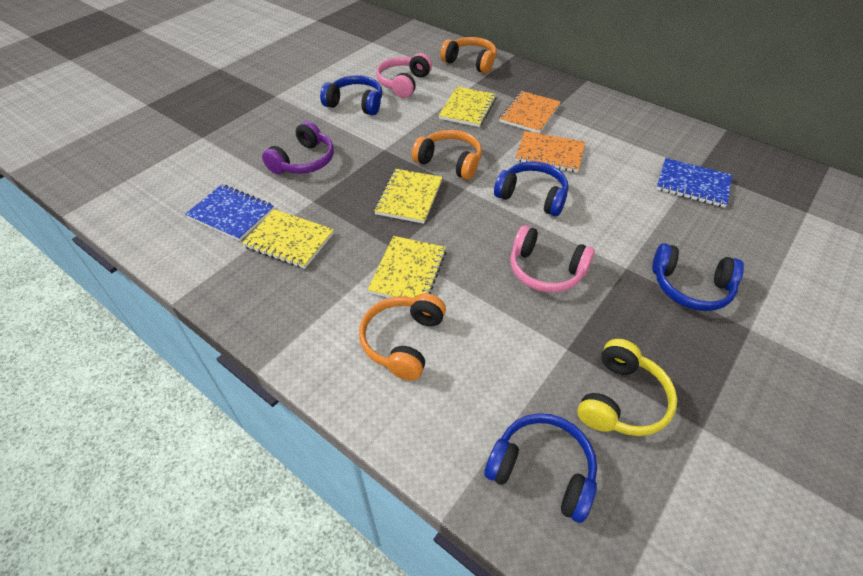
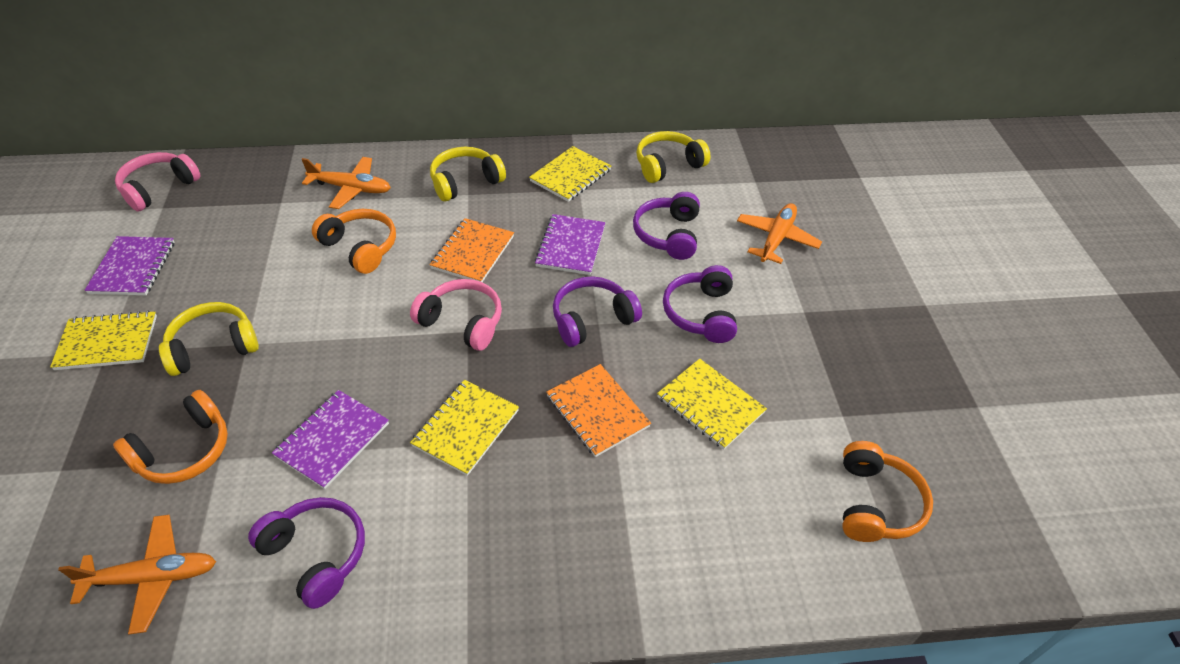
blue headphones: 4 -> 0
blue notebook: 2 -> 0
orange plane: 0 -> 3
purple headphones: 1 -> 4
purple notebook: 0 -> 3
yellow headphones: 1 -> 3

